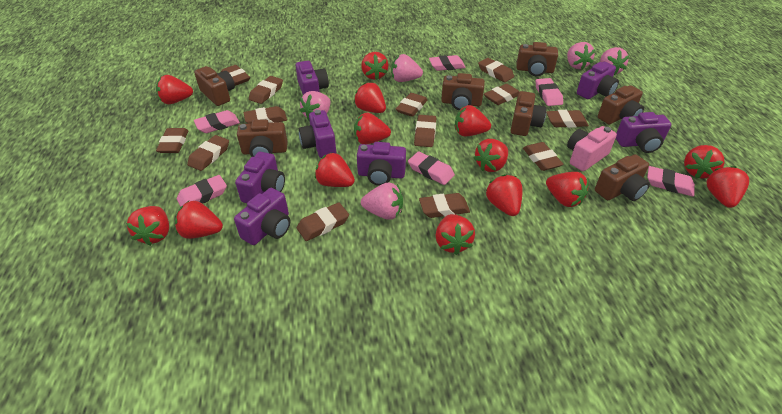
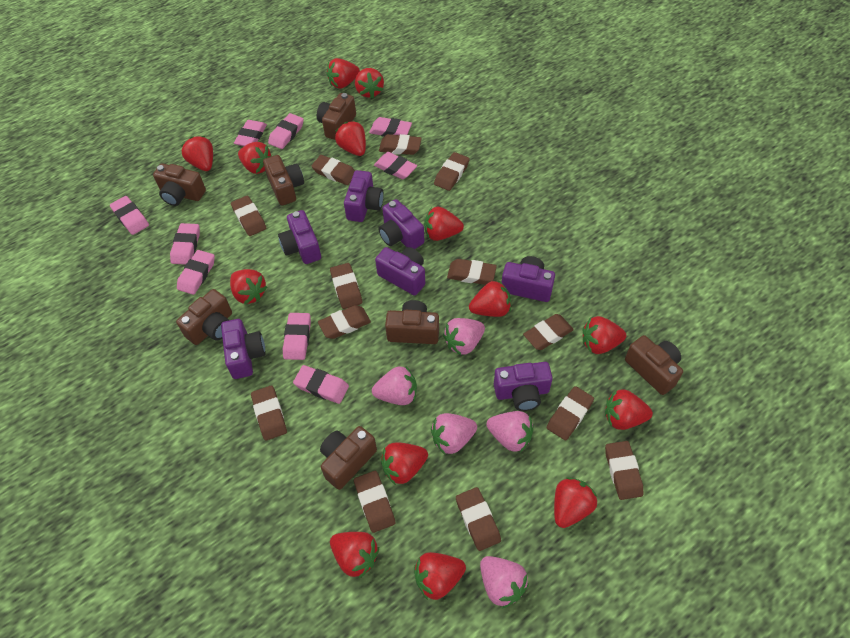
pink camera: 1 -> 0
pink eraser: 6 -> 9

